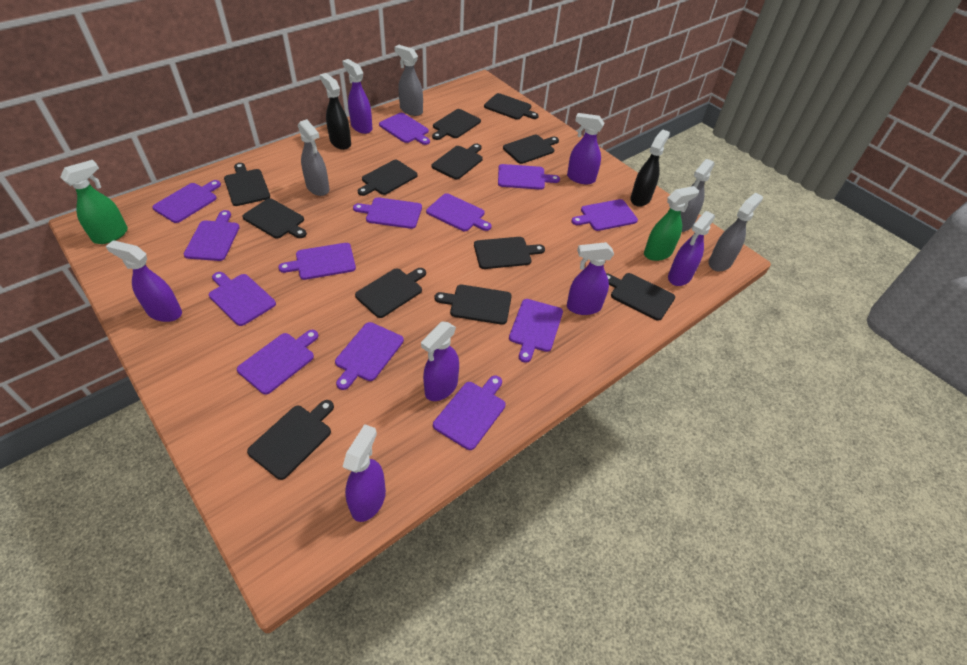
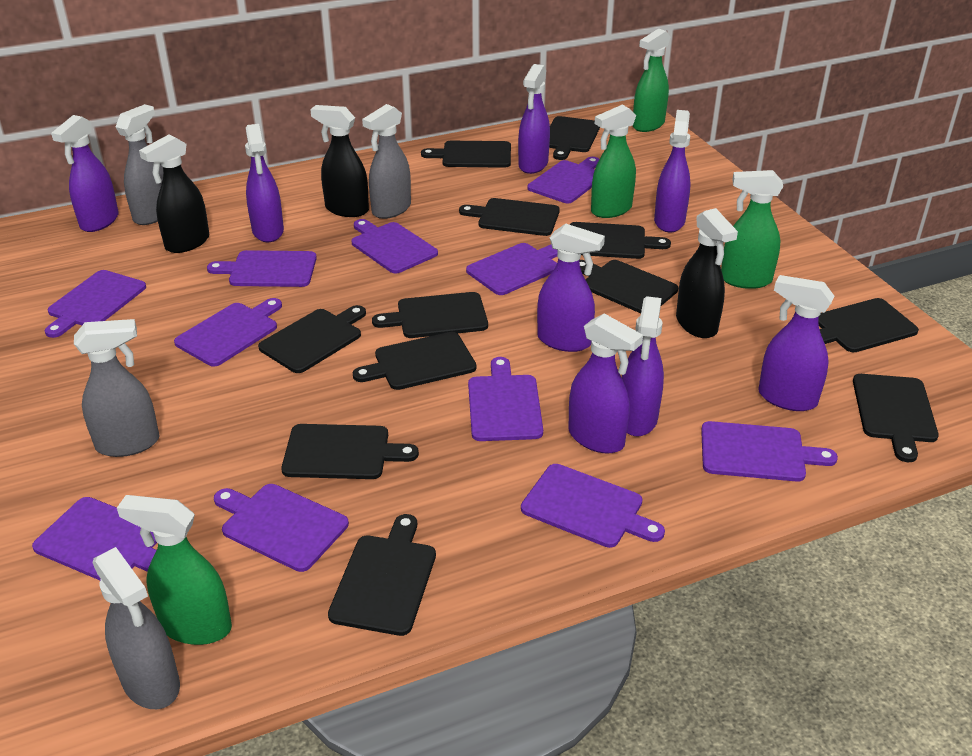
black spray bottle: 2 -> 3
green spray bottle: 2 -> 4
purple cutting board: 13 -> 11
purple spray bottle: 7 -> 8

